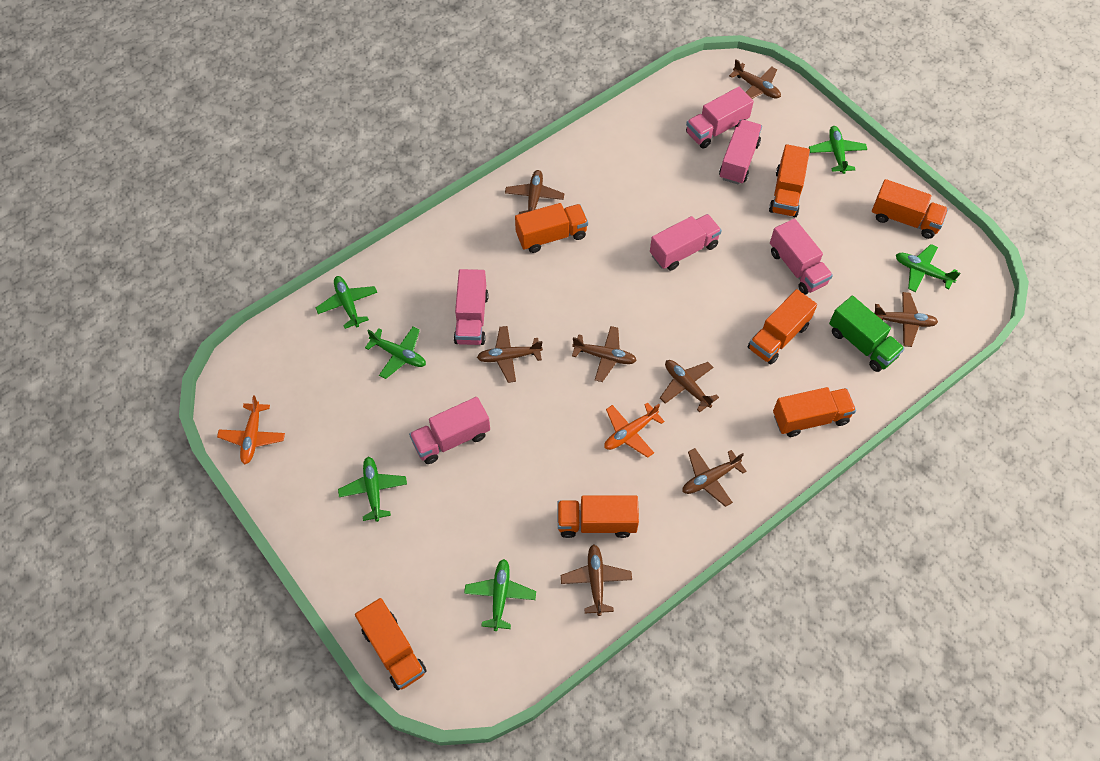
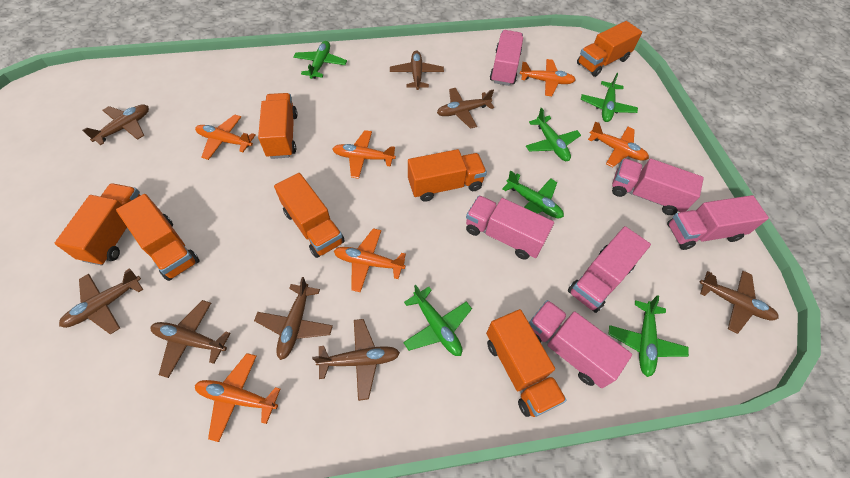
green truck: 1 -> 0
orange plane: 2 -> 6

